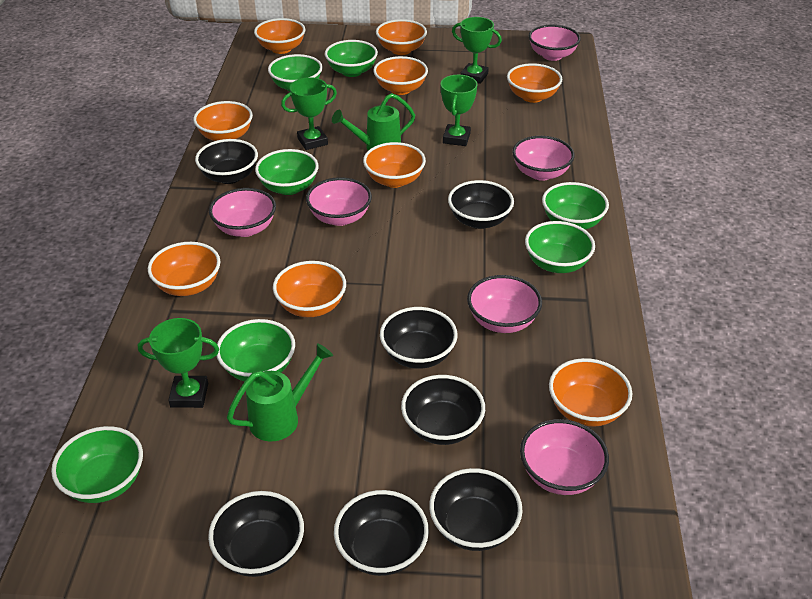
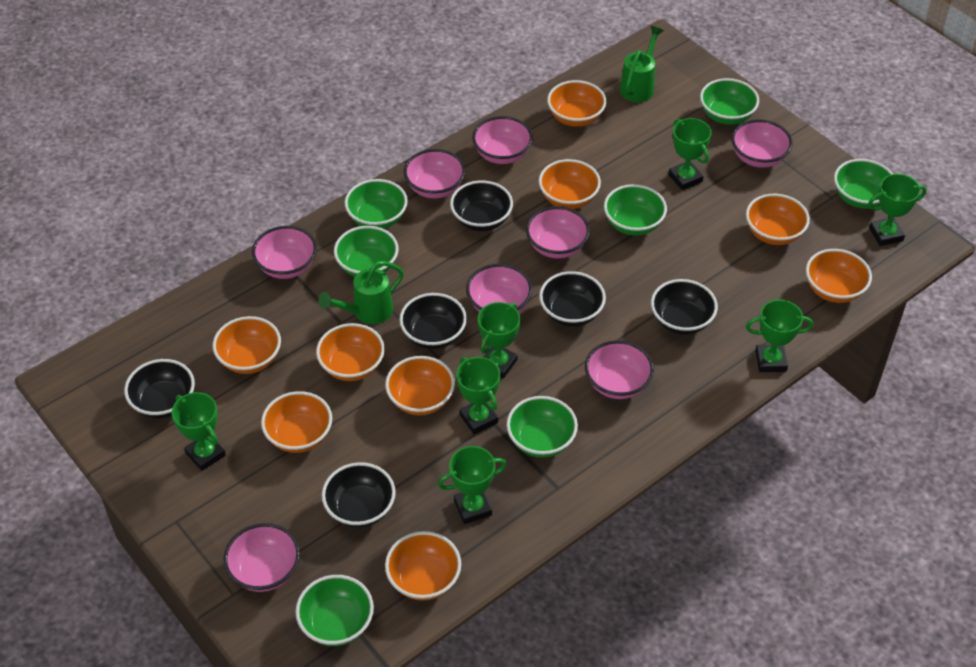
black bowl: 7 -> 6
green trophy: 4 -> 7
pink bowl: 6 -> 8

